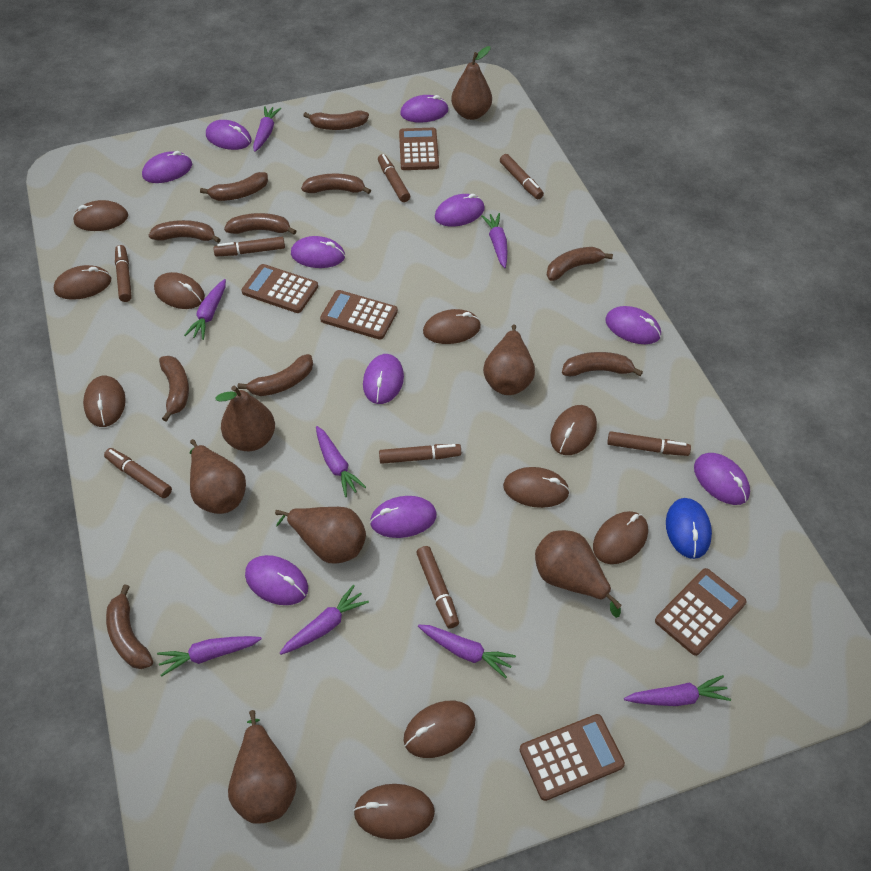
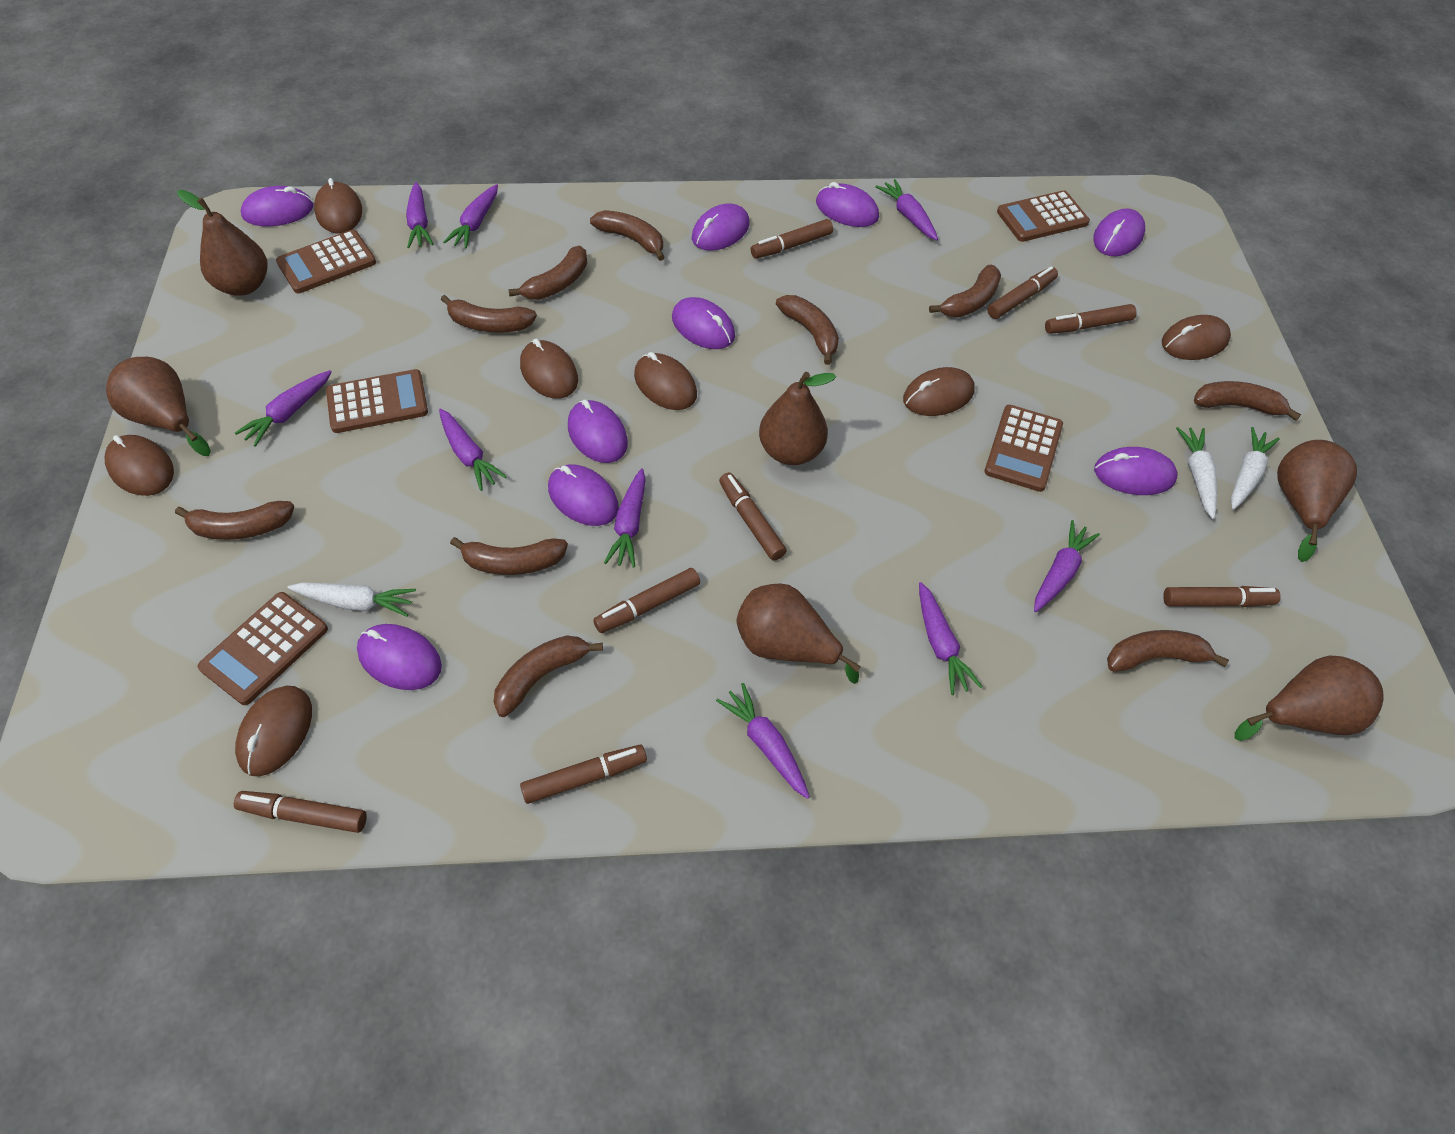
blue mouse: 1 -> 0
brown mouse: 10 -> 7
brown pear: 7 -> 6
purple carrot: 8 -> 9
purple mouse: 10 -> 9
white carrot: 0 -> 3

